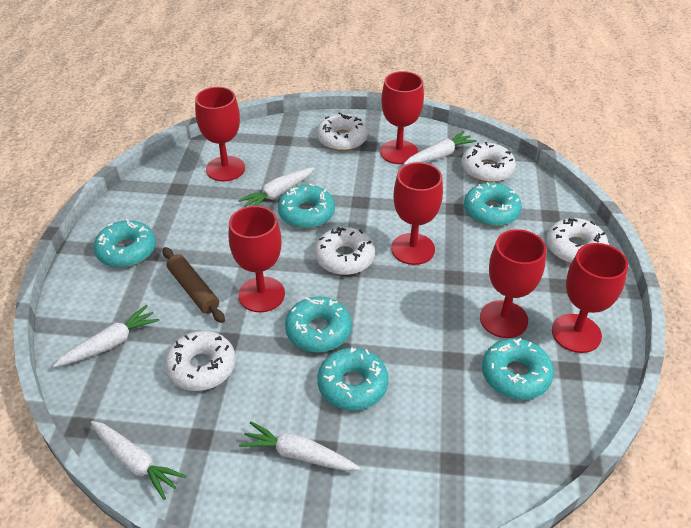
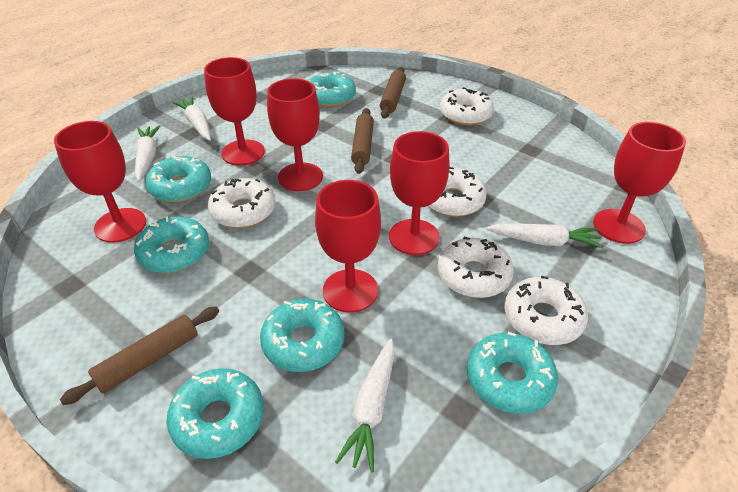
brown rolling pin: 1 -> 3
white carrot: 5 -> 4

